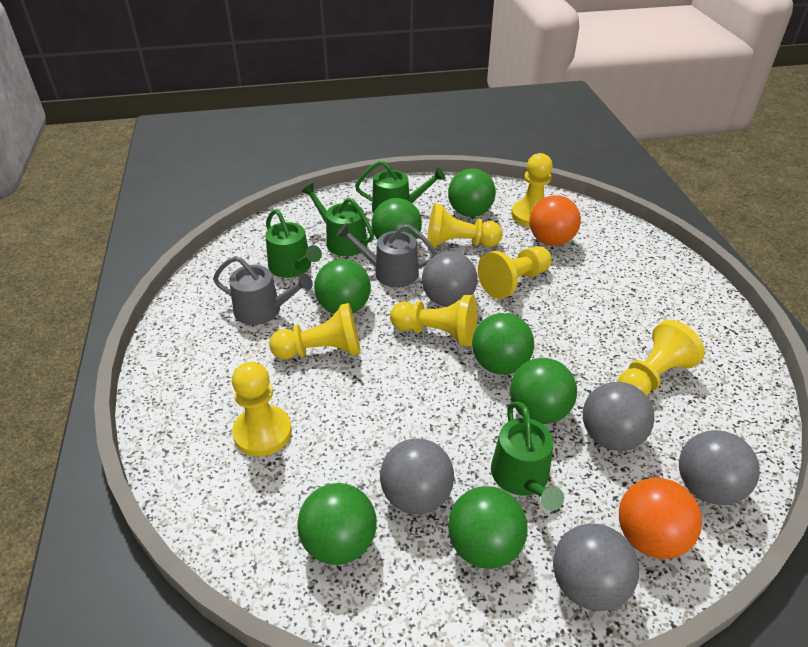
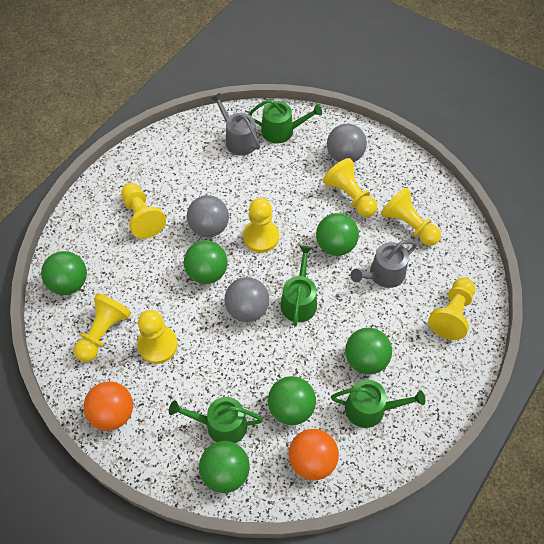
green ball: 7 -> 6
grey ball: 5 -> 3

